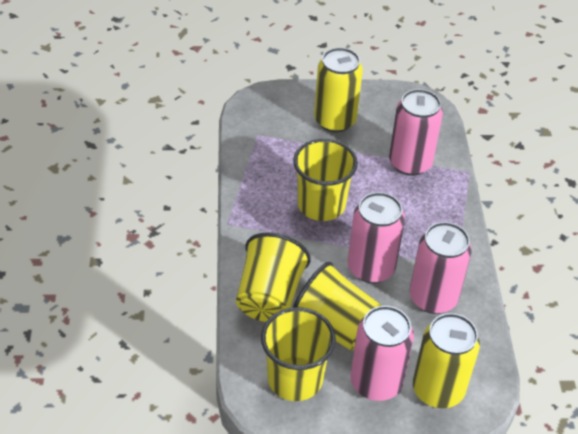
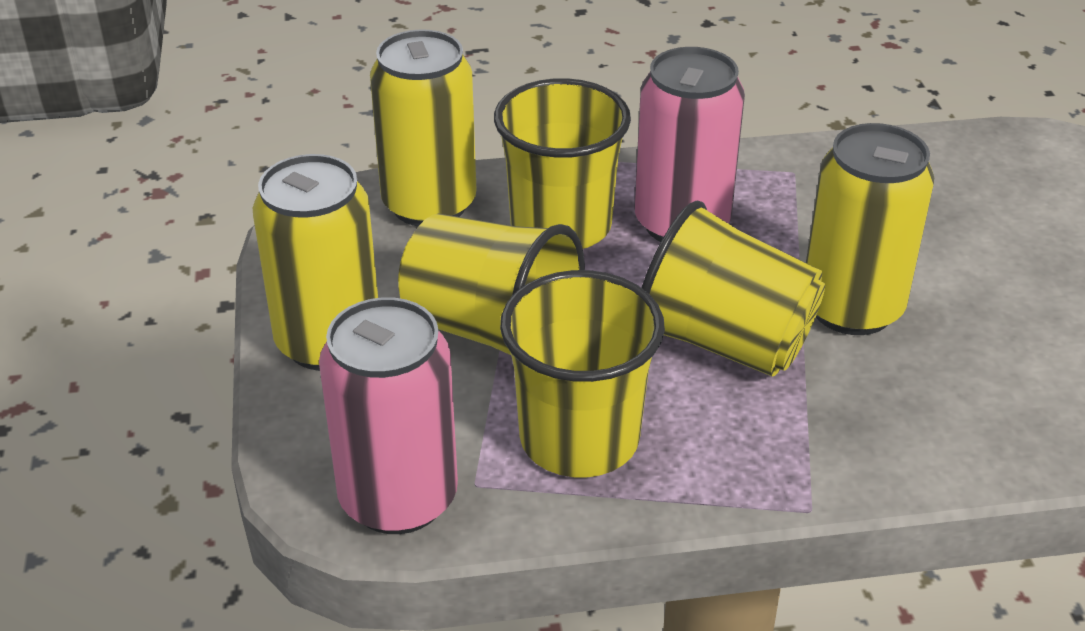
pink can: 4 -> 2
yellow can: 2 -> 3

